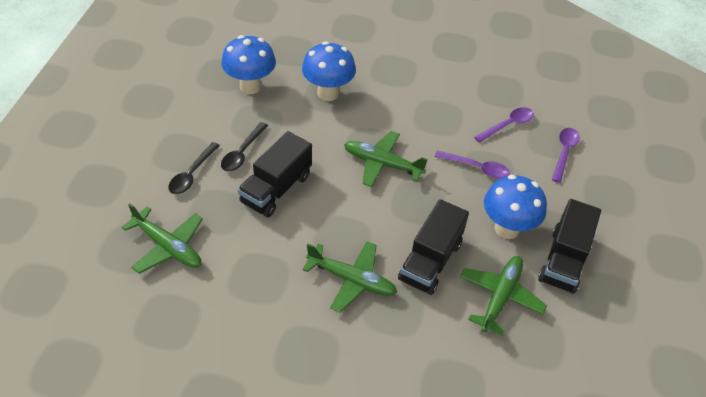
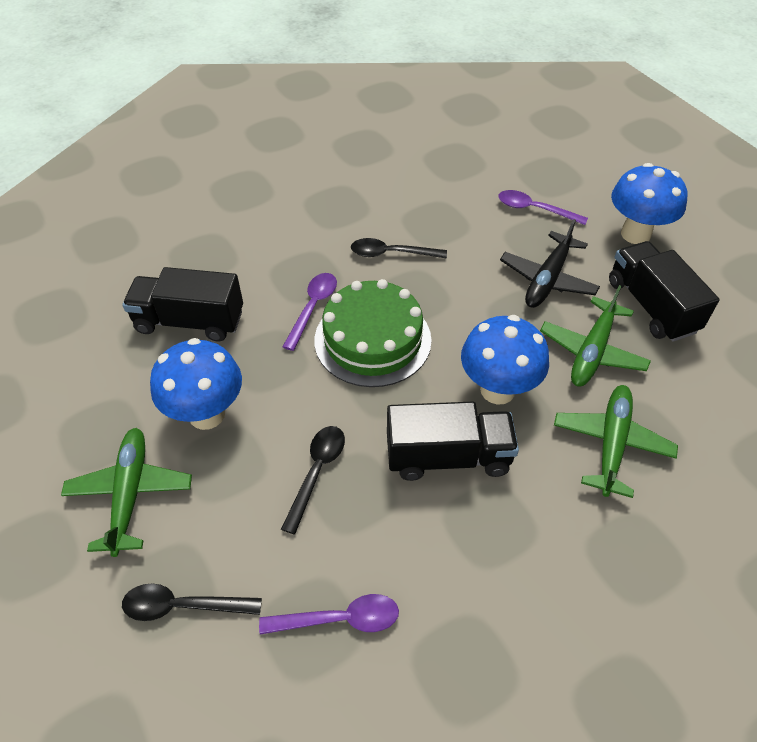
black plane: 0 -> 1
black spoon: 2 -> 3
green cake: 0 -> 1
green plane: 4 -> 3

